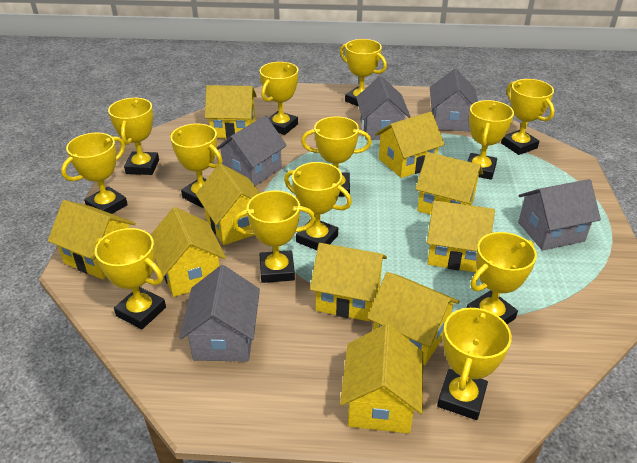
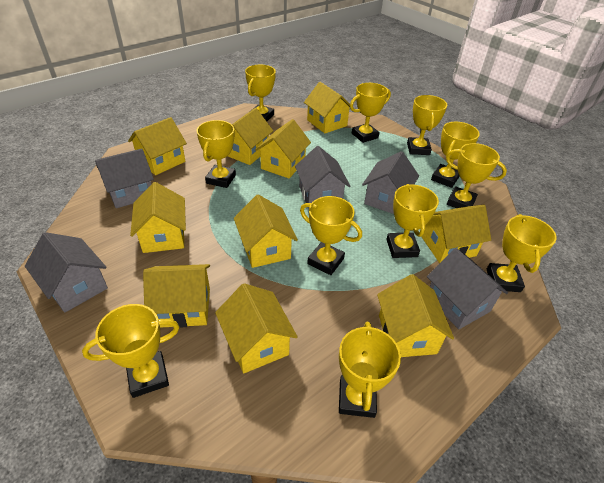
yellow trophy: 13 -> 11

